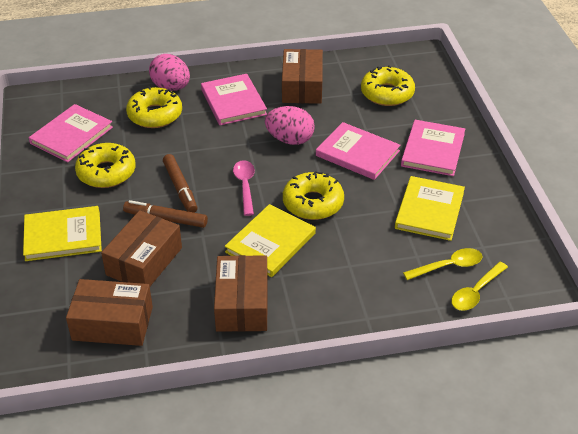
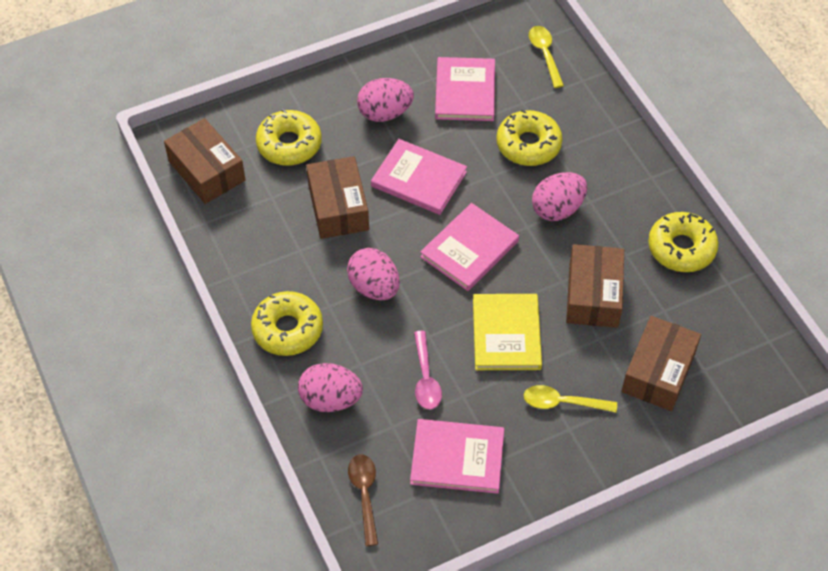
brown marker: 2 -> 0
brown spoon: 0 -> 1
pink egg: 2 -> 4
yellow book: 3 -> 1

